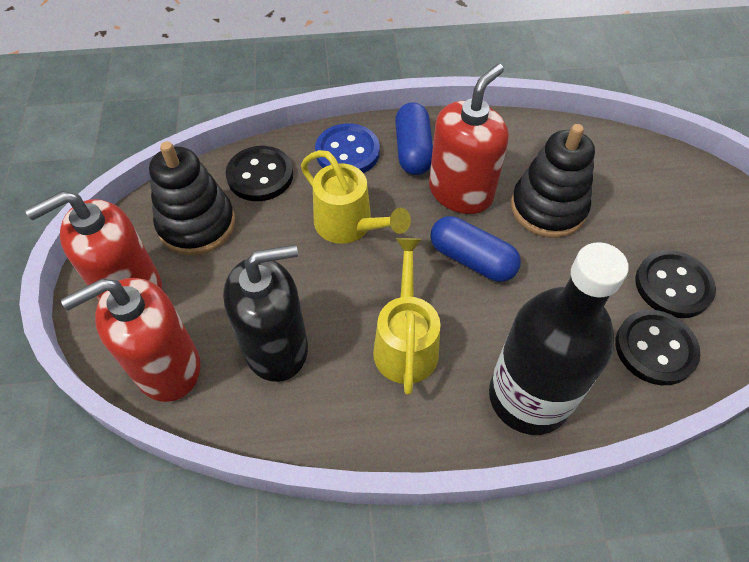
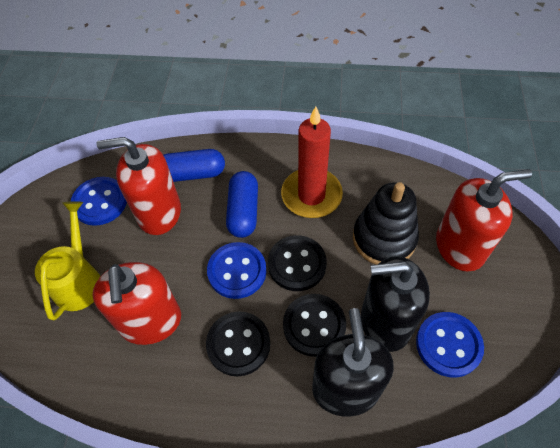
black bottle: 1 -> 0
black soap dispenser: 1 -> 2
black stacking toy: 2 -> 1
blue button: 1 -> 3
red candle: 0 -> 1
yellow watering can: 2 -> 1

